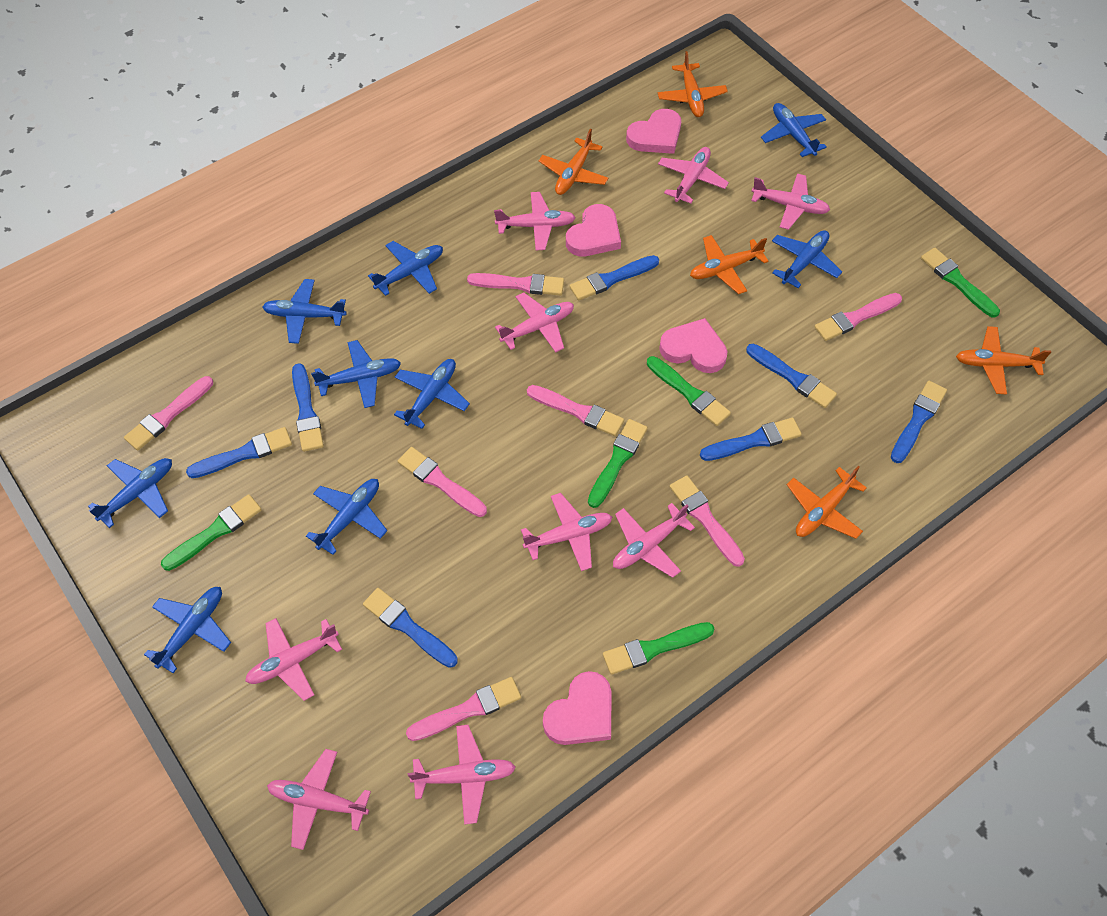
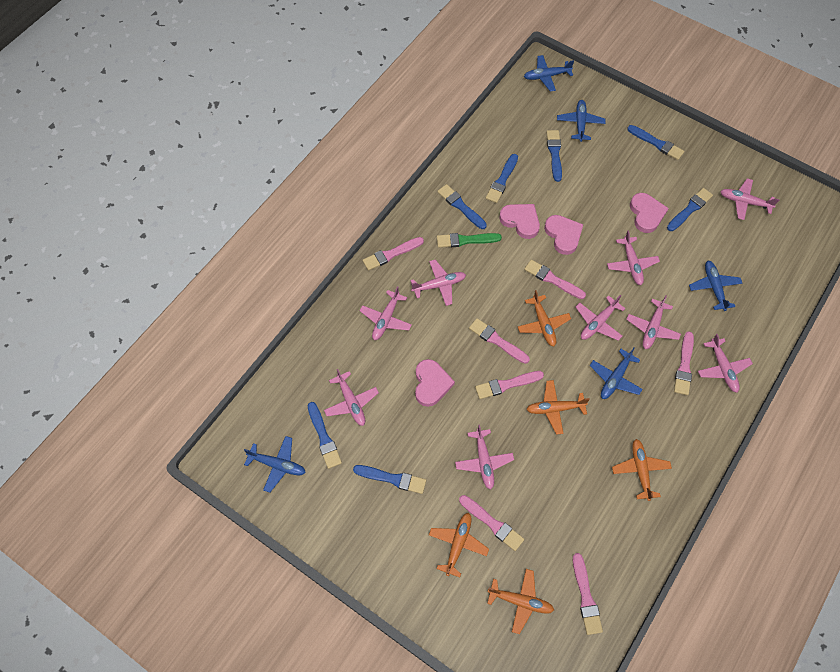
blue plane: 9 -> 5
green brush: 5 -> 1

